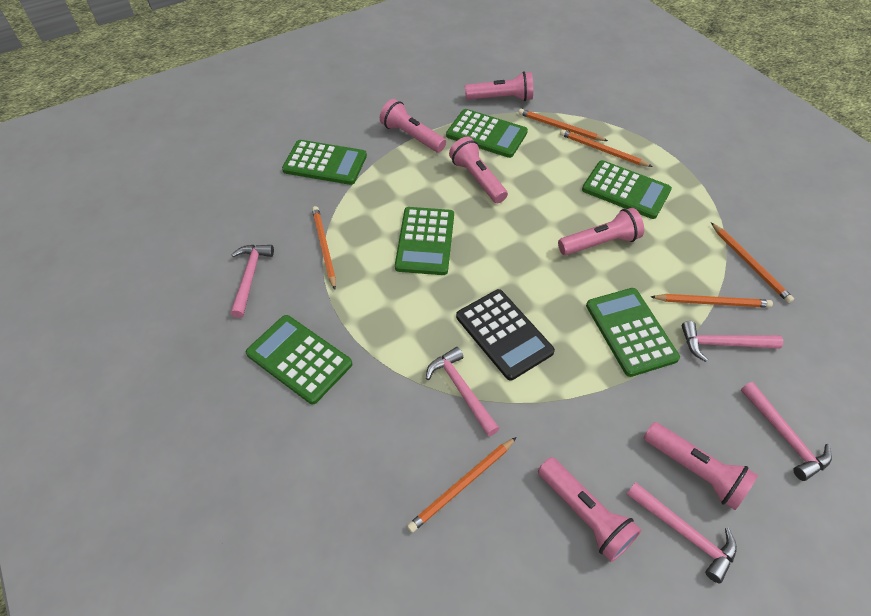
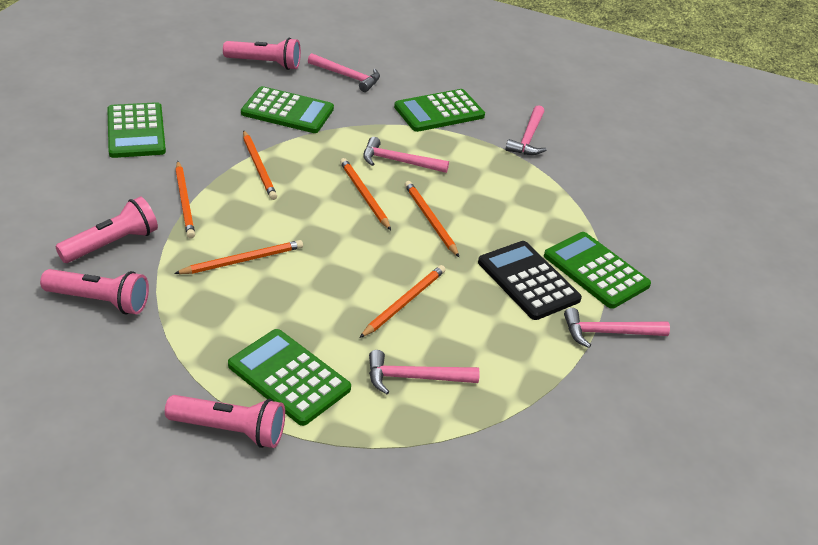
green calculator: 6 -> 5
pink flashlight: 6 -> 4

